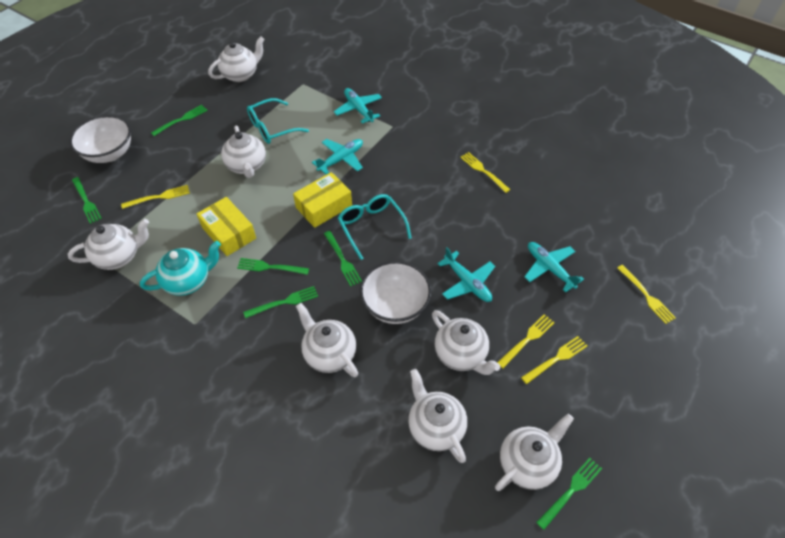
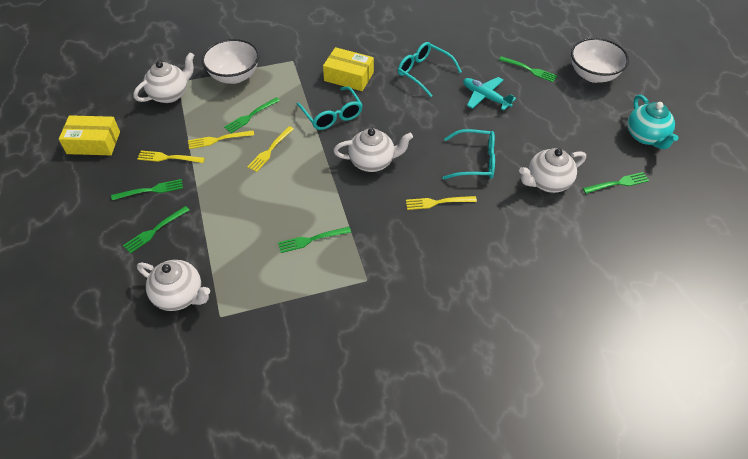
turquoise glasses: 2 -> 3
turquoise plane: 4 -> 1
white teapot: 7 -> 4
yellow fork: 5 -> 4

